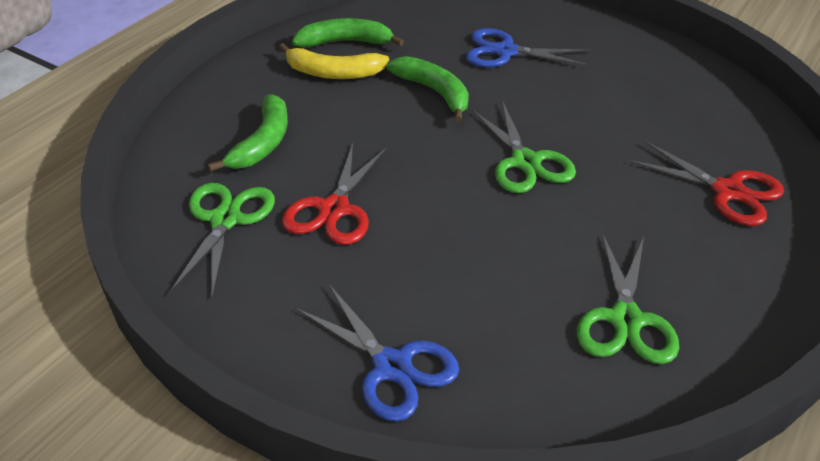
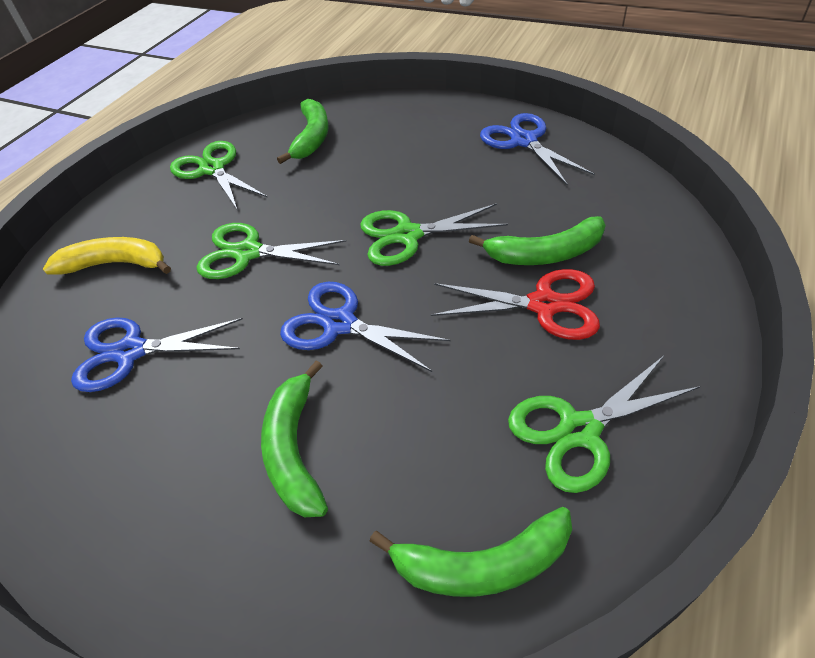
blue scissors: 2 -> 3
green banana: 3 -> 4
green scissors: 3 -> 4
red scissors: 2 -> 1

